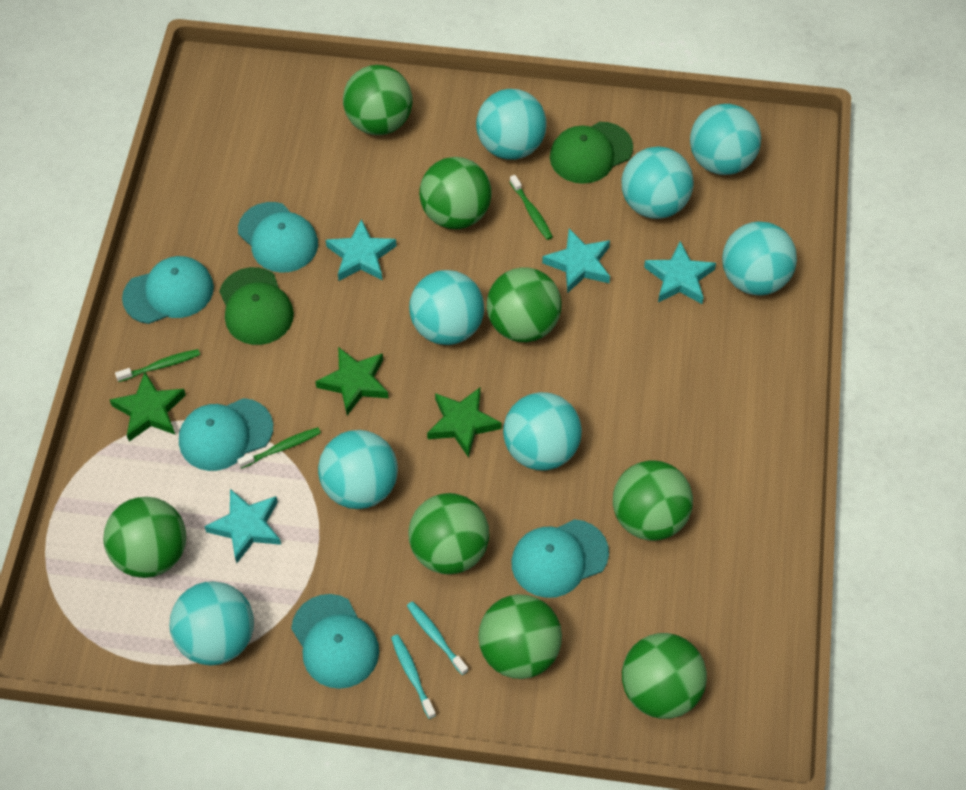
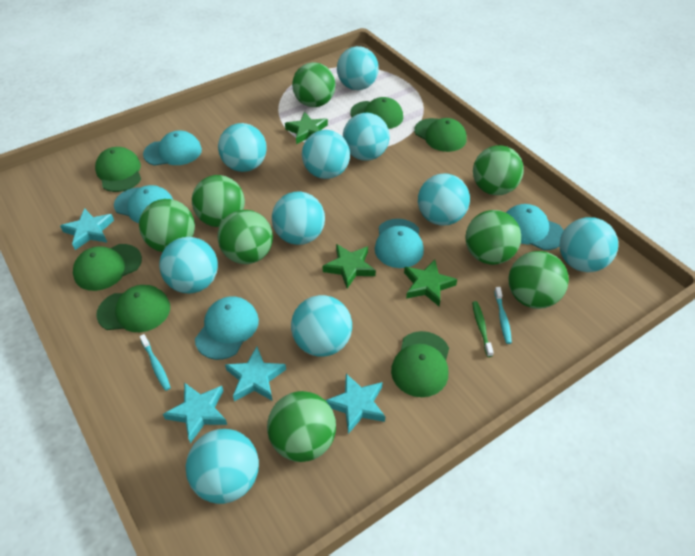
green cap: 2 -> 6
green toothbrush: 3 -> 1
turquoise ball: 8 -> 10

